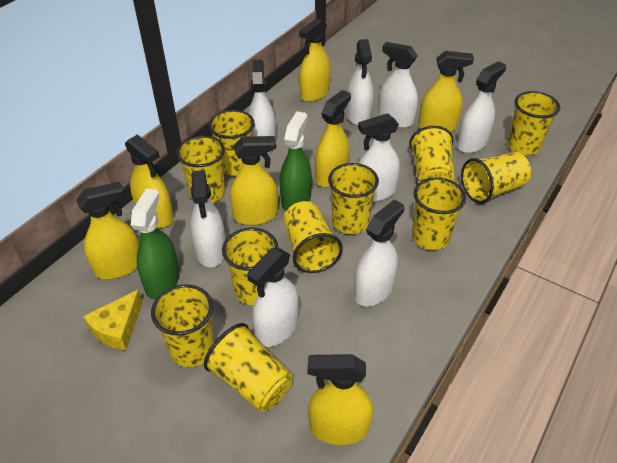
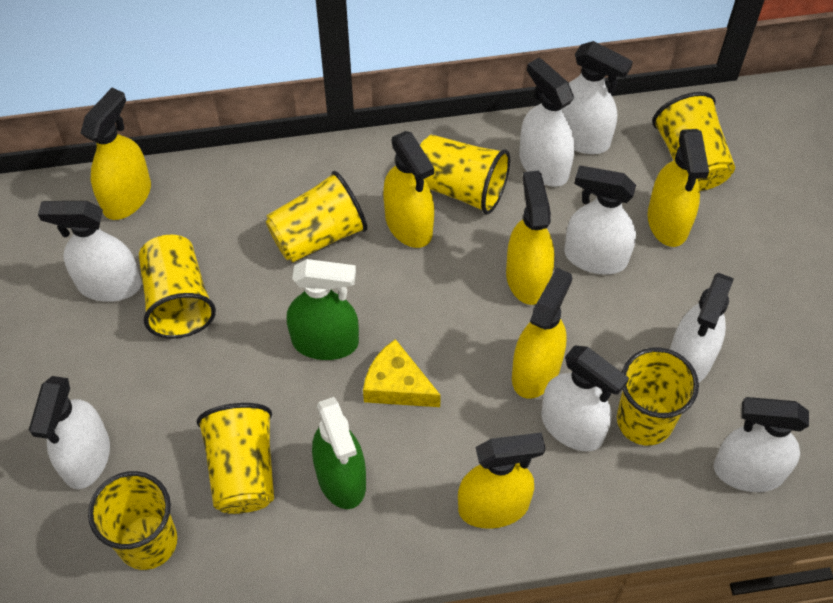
yellow cup: 11 -> 7
yellow spray bottle: 7 -> 6

